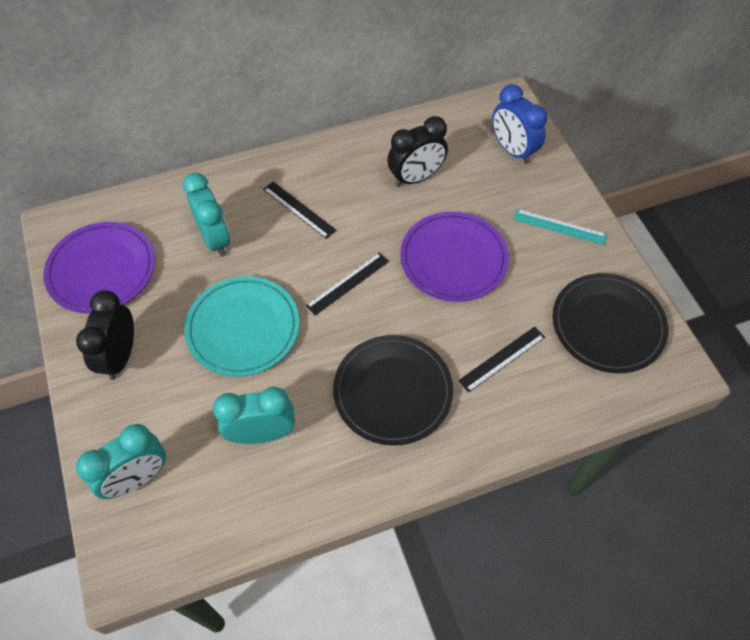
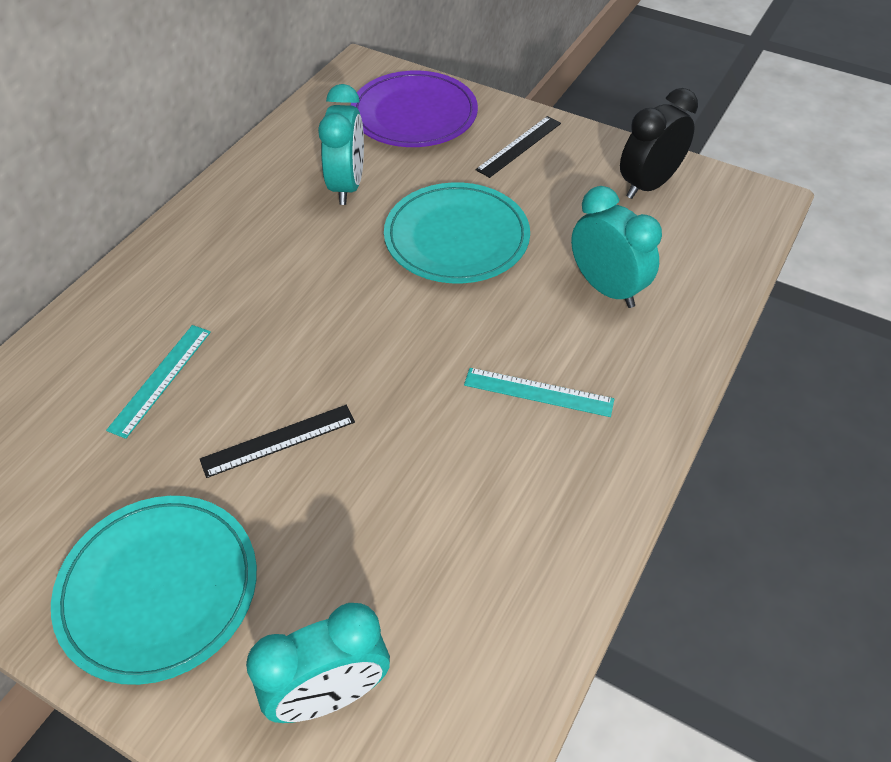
black clock: 2 -> 1
black plate: 2 -> 0
black ruler: 3 -> 2
blue clock: 1 -> 0
purple plate: 2 -> 1
turquoise plate: 1 -> 2
turquoise ruler: 1 -> 2

